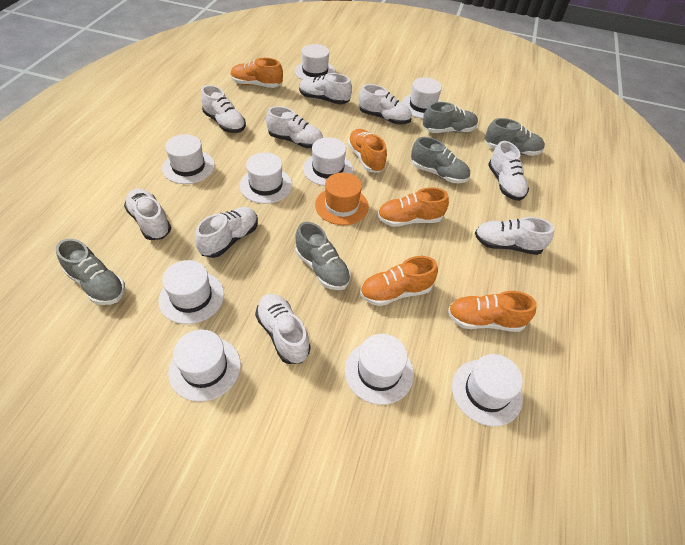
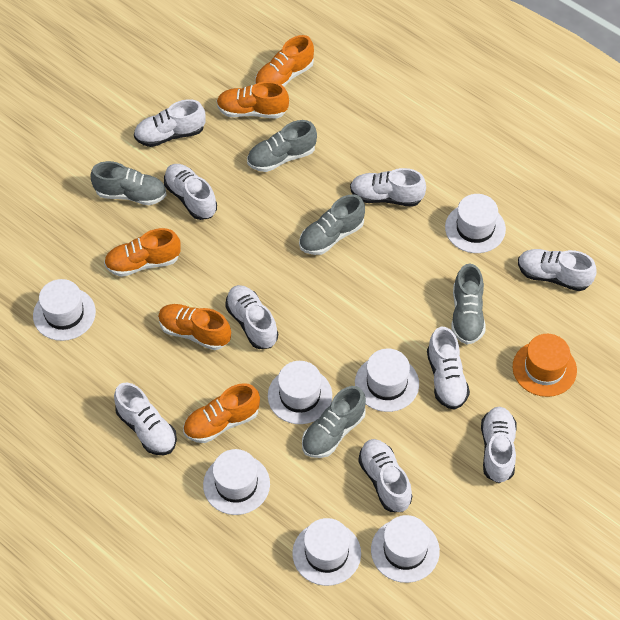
white hat: 9 -> 7

